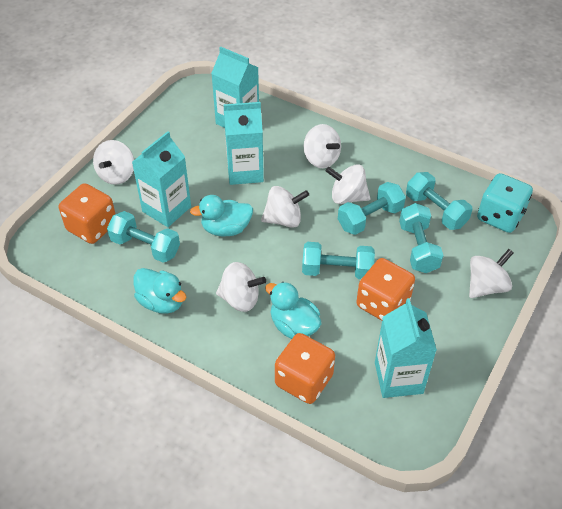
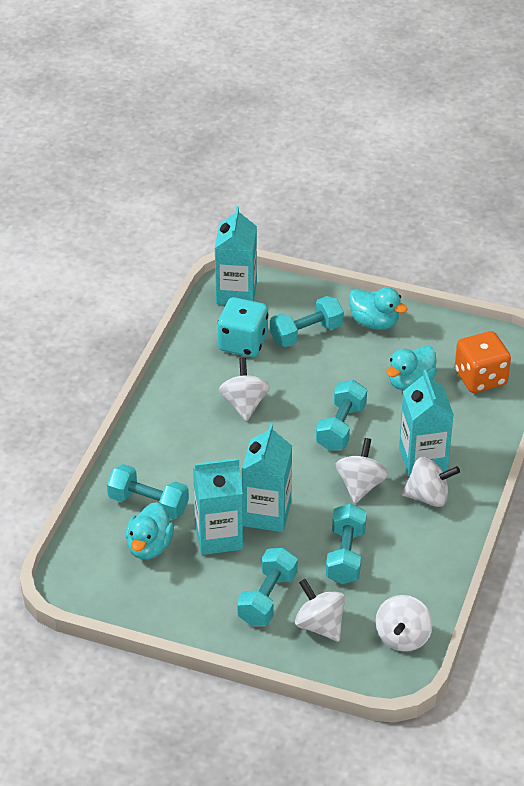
orange dice: 3 -> 1
white spinning top: 6 -> 5

